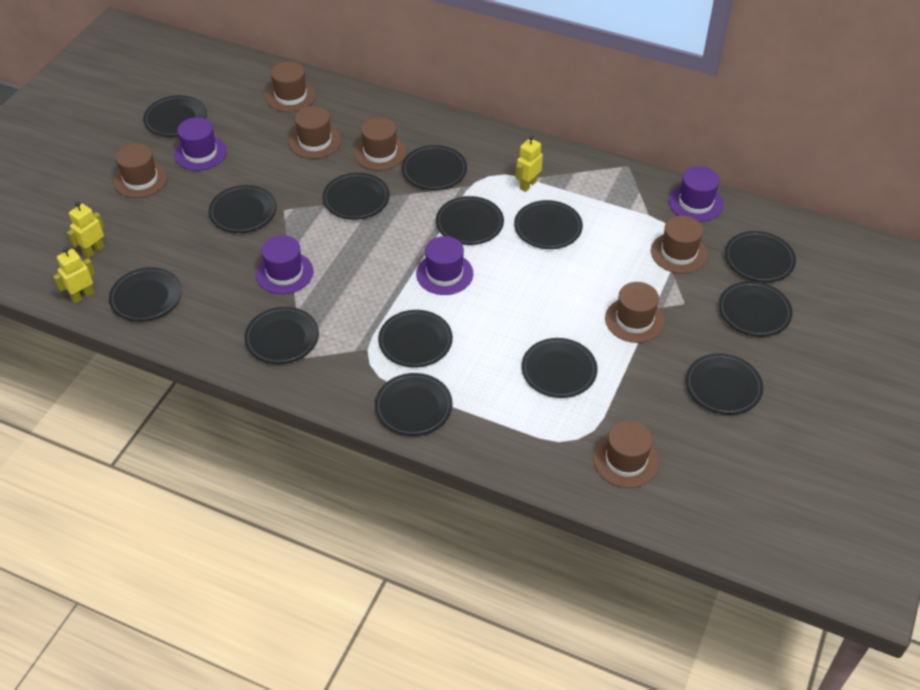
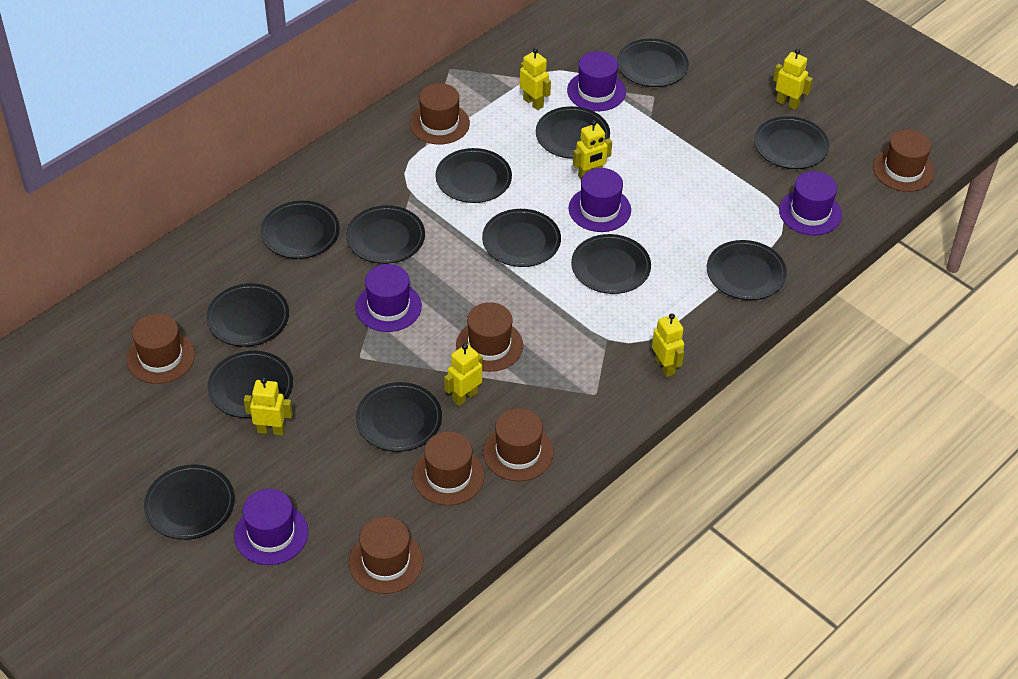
black plate: 14 -> 13
purple hat: 4 -> 5
yellow robot: 3 -> 6

